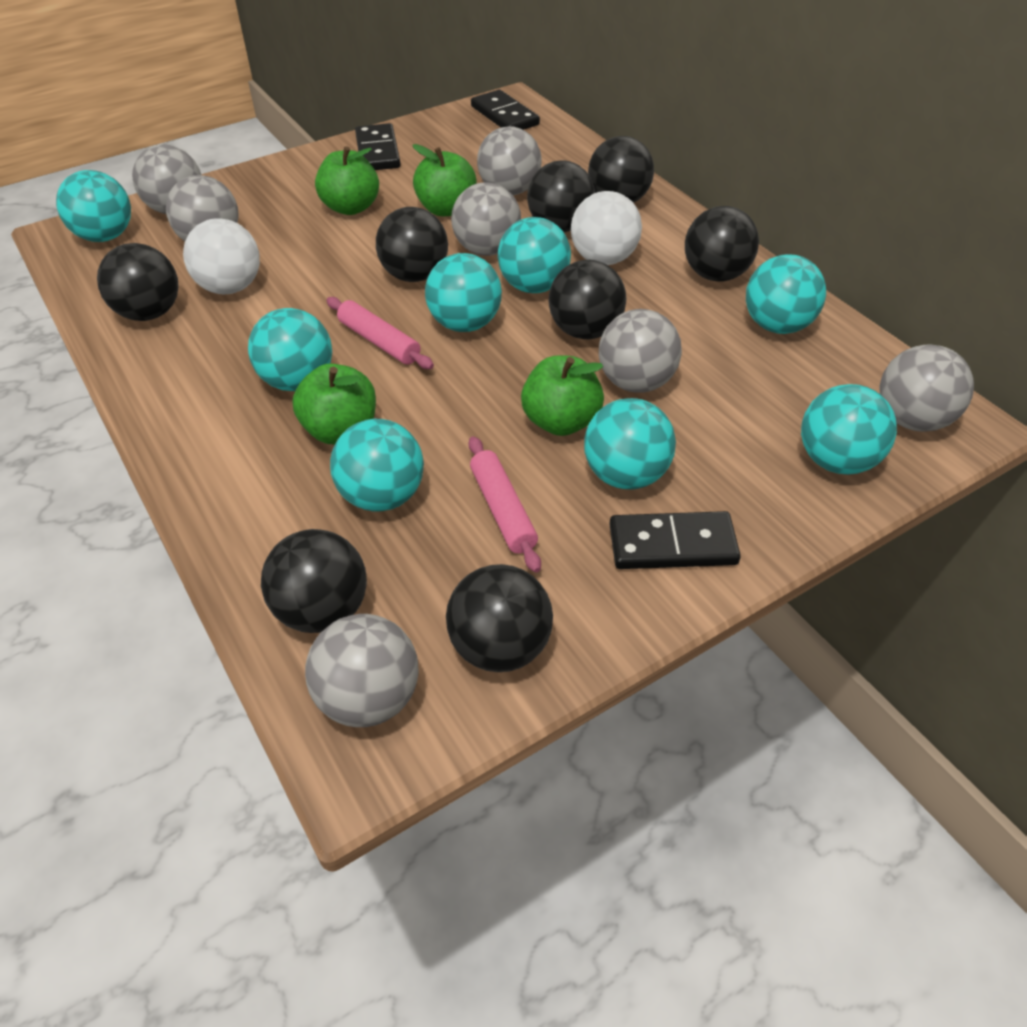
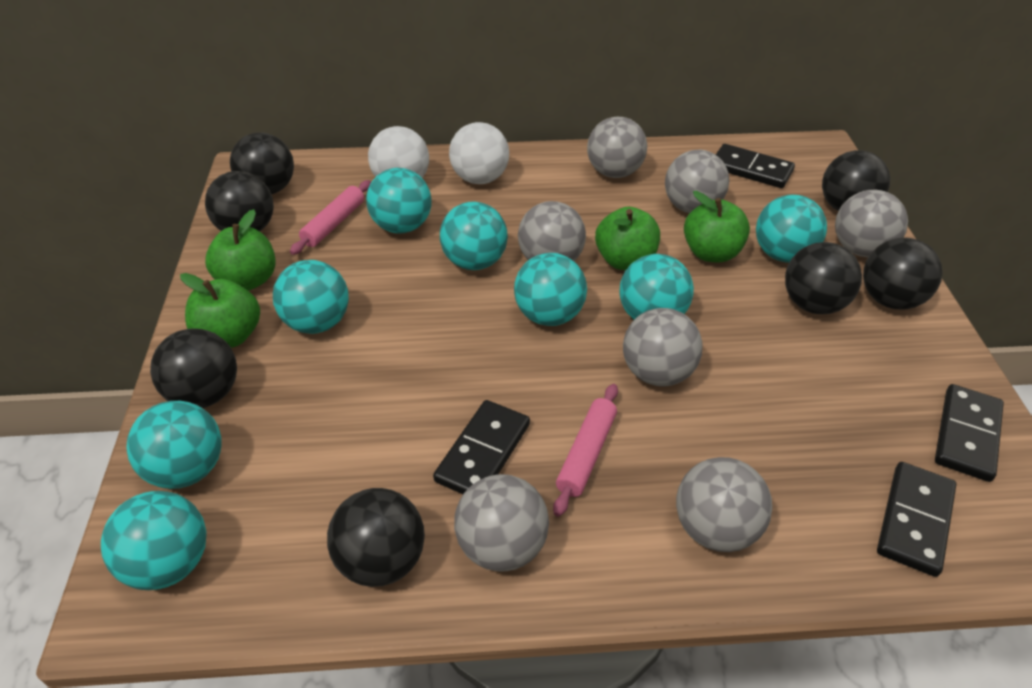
black ball: 8 -> 7
black domino: 3 -> 4

